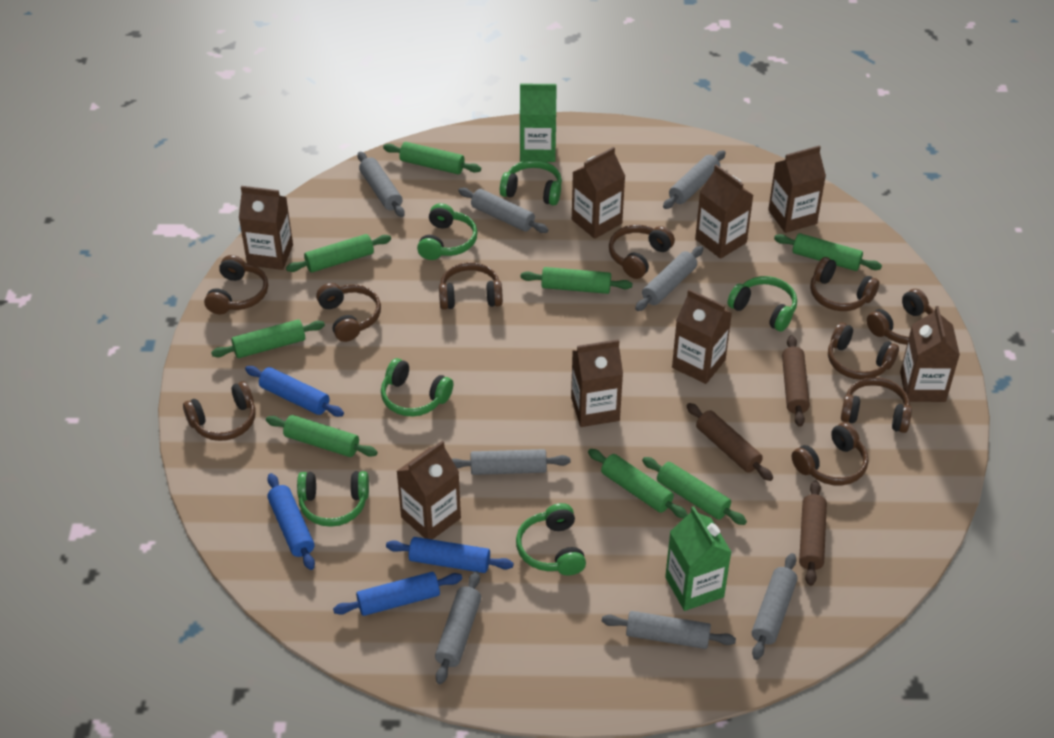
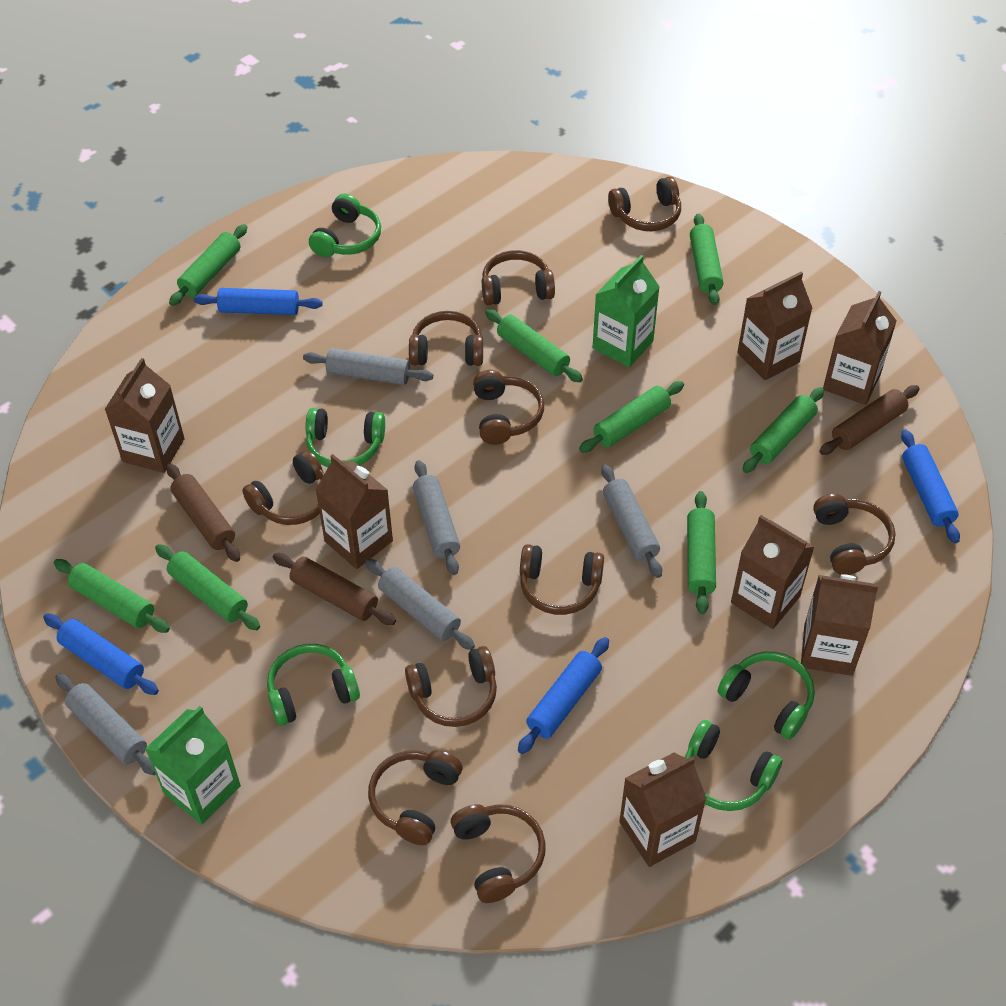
brown carton: 8 -> 7
green headphones: 6 -> 5
grey rolling pin: 8 -> 5

